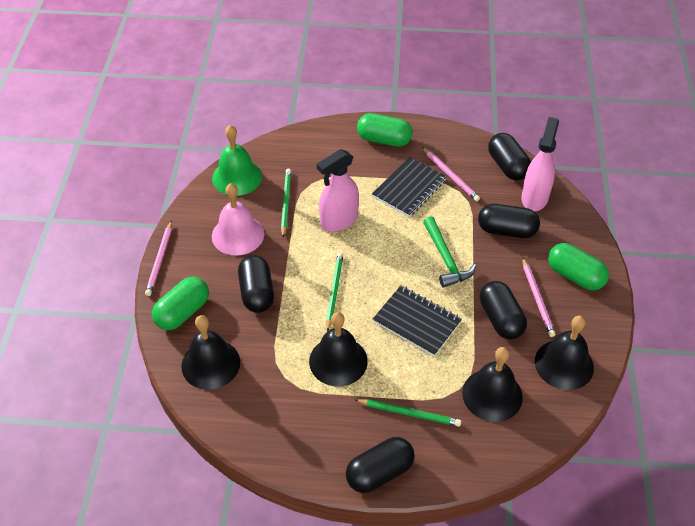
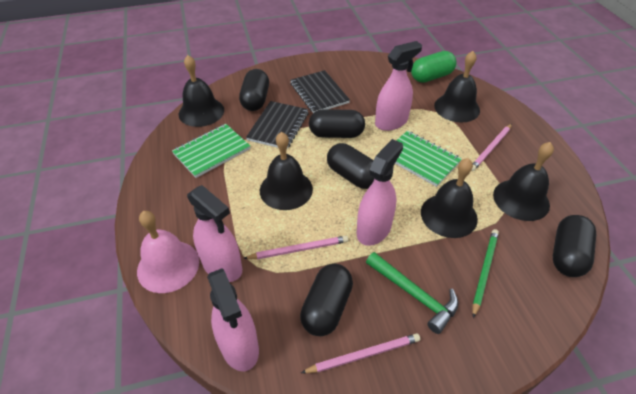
black bell: 4 -> 5
green bell: 1 -> 0
green capsule: 3 -> 1
green notebook: 0 -> 2
green pencil: 3 -> 1
pink spray bottle: 2 -> 4

